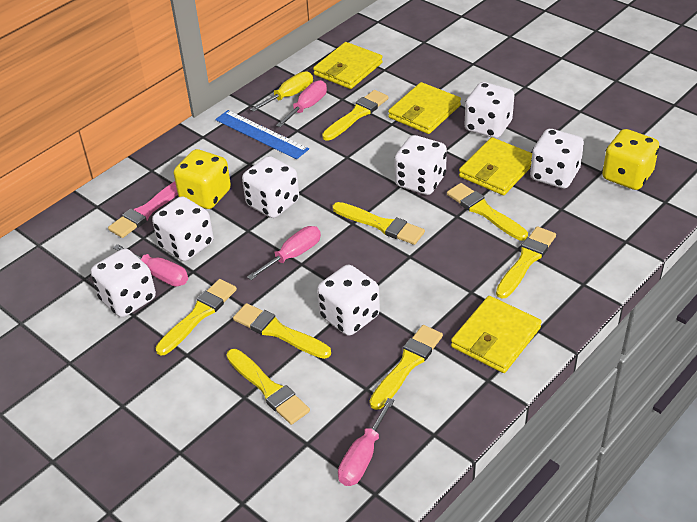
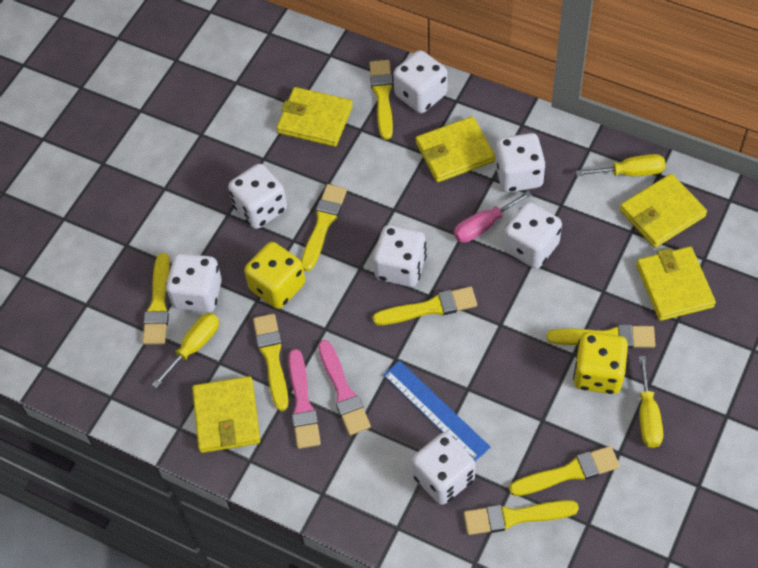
pink brush: 1 -> 2
pink screwdriver: 4 -> 1
yellow screwdriver: 1 -> 3
yellow wallet: 4 -> 5

